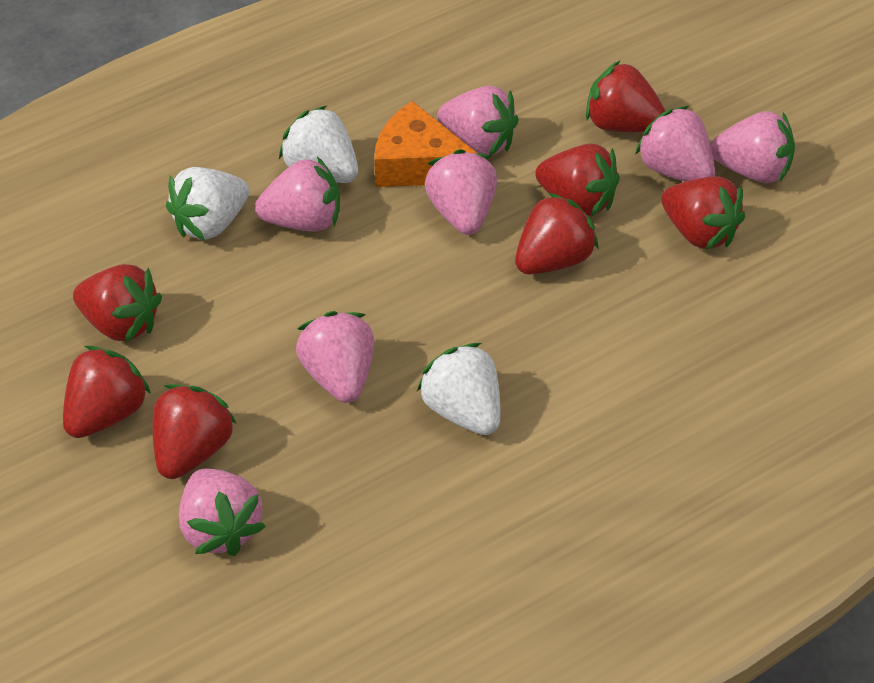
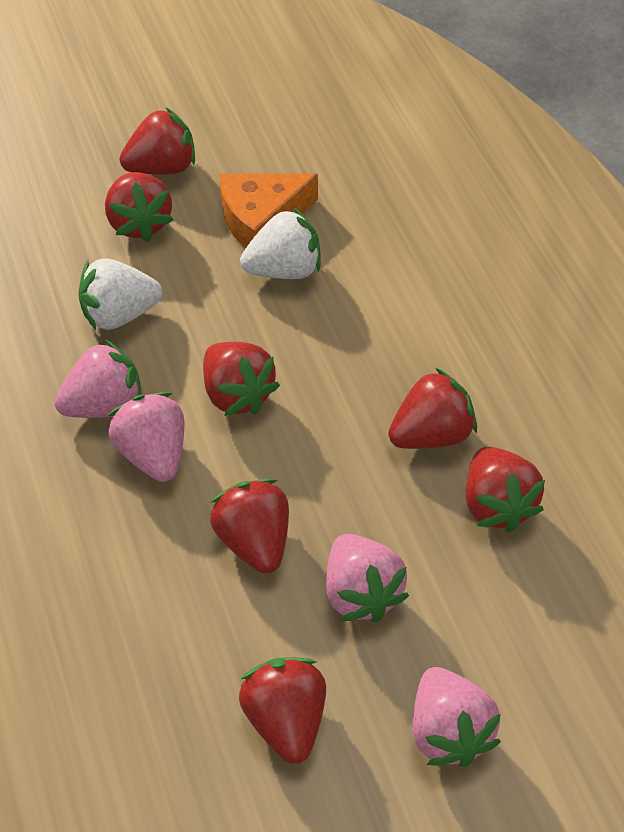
pink strawberry: 7 -> 4
white strawberry: 3 -> 2

